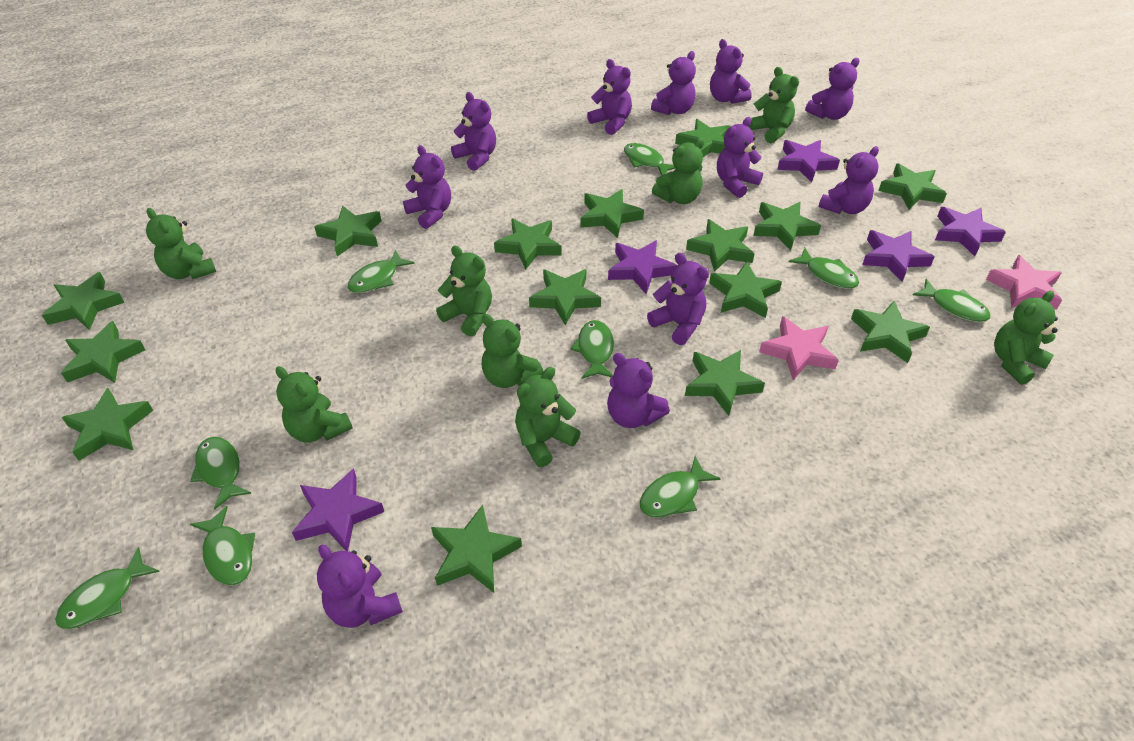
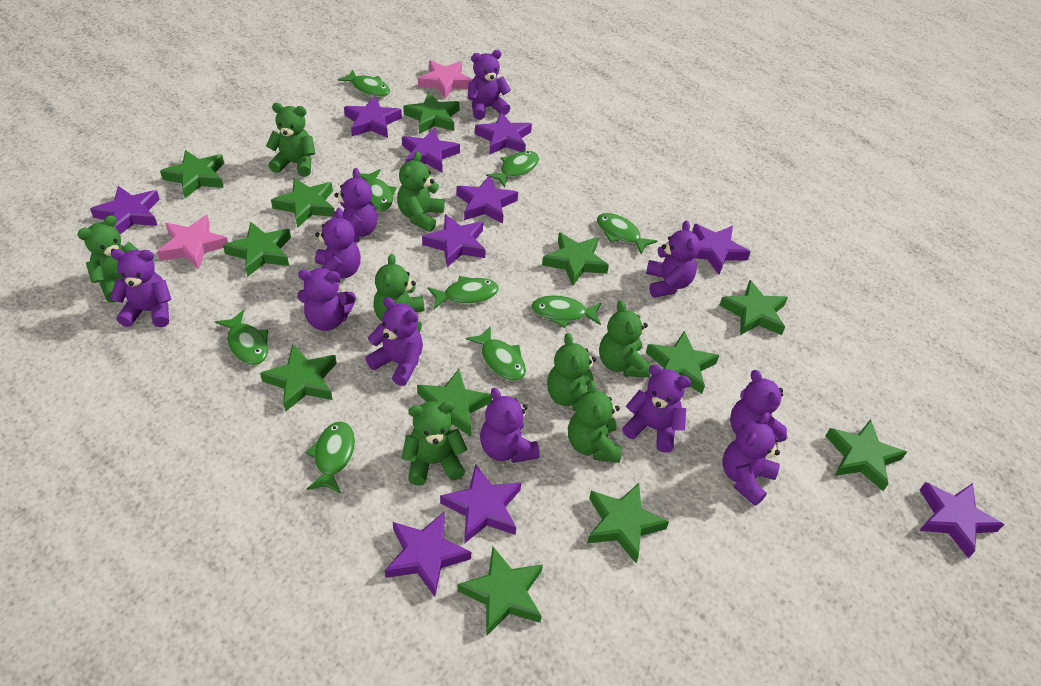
green star: 15 -> 12
purple star: 5 -> 10

